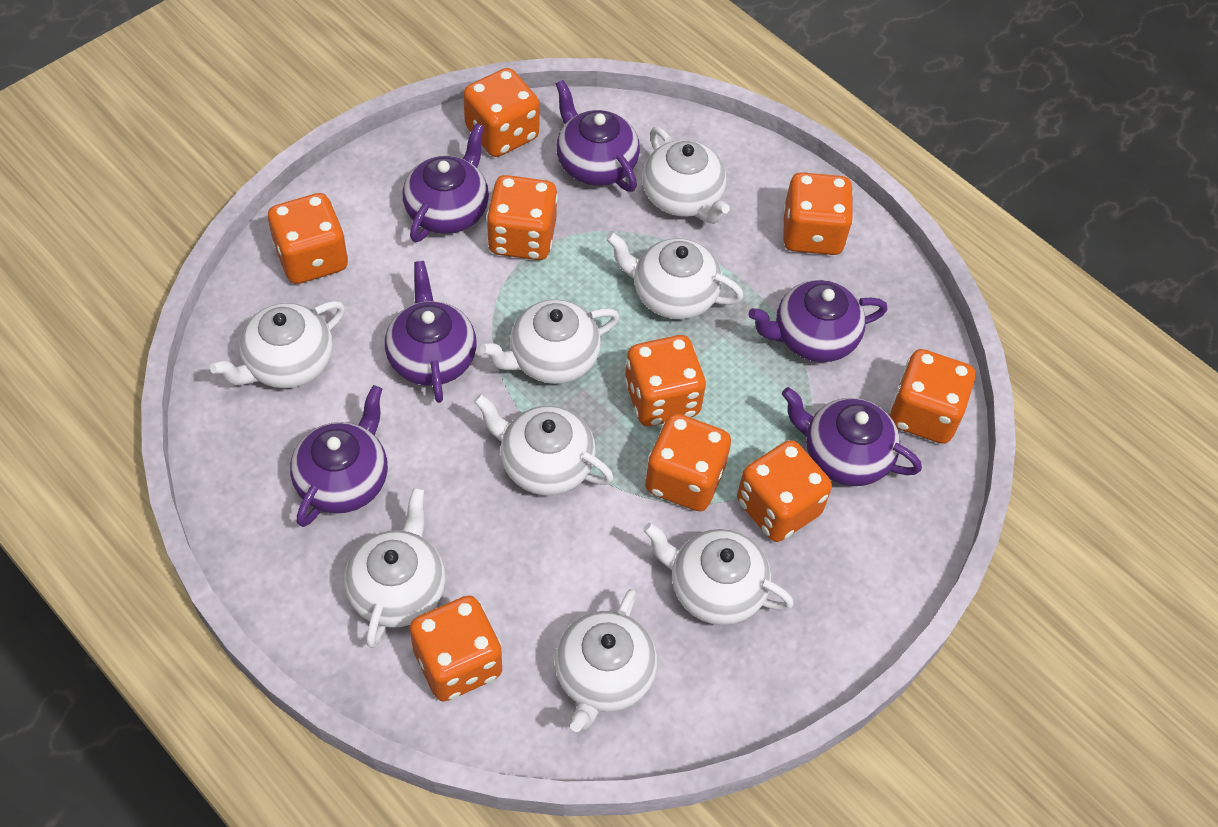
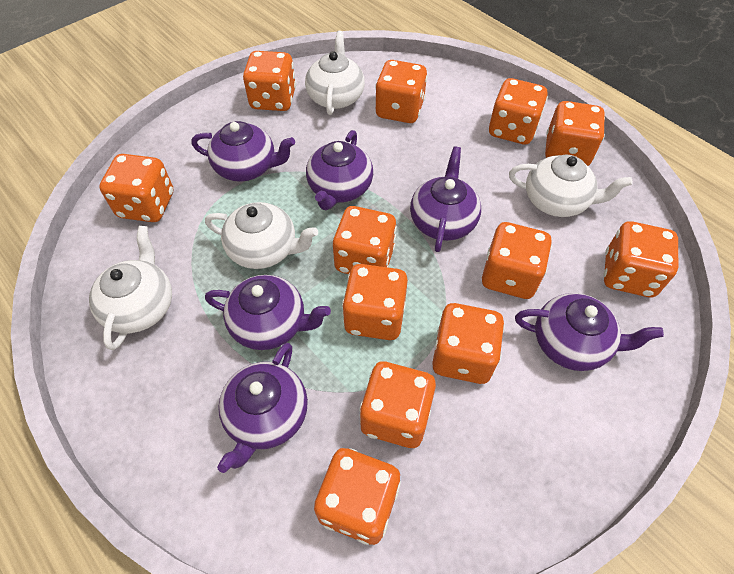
orange dice: 9 -> 12
white teapot: 8 -> 4

